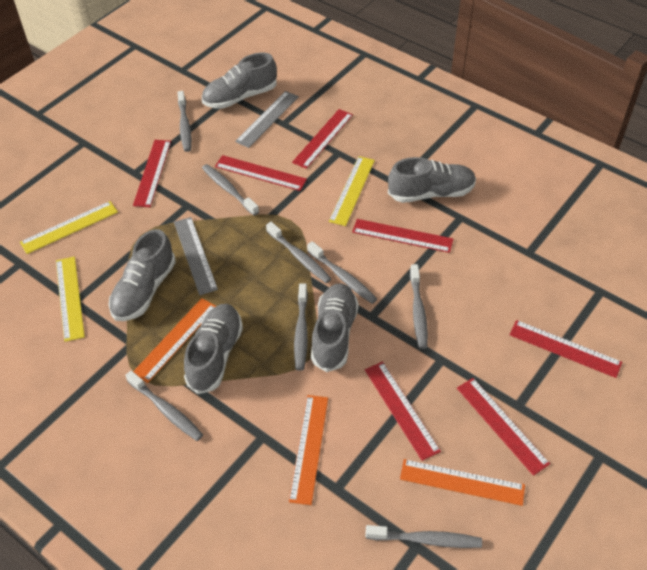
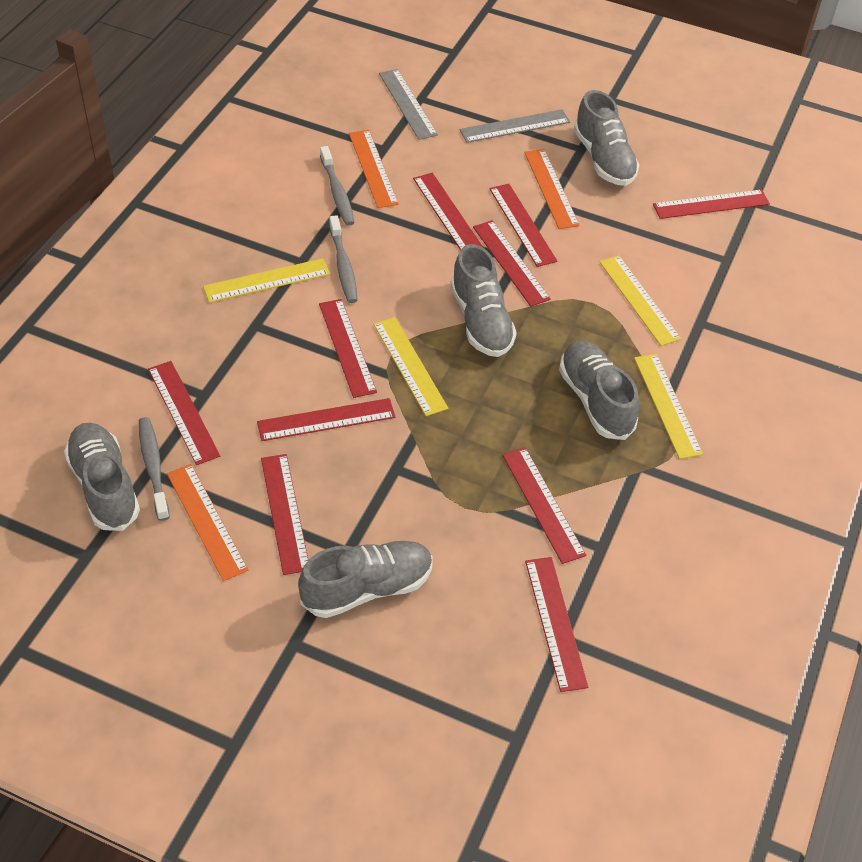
grey toothbrush: 8 -> 3
red ruler: 7 -> 10
yellow ruler: 3 -> 4

